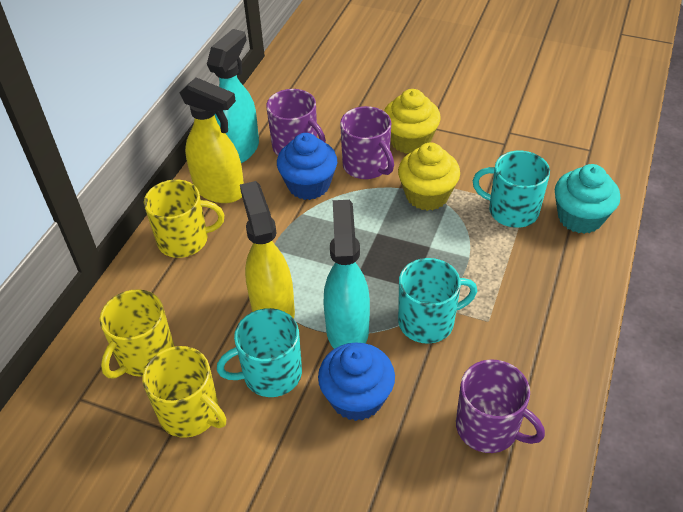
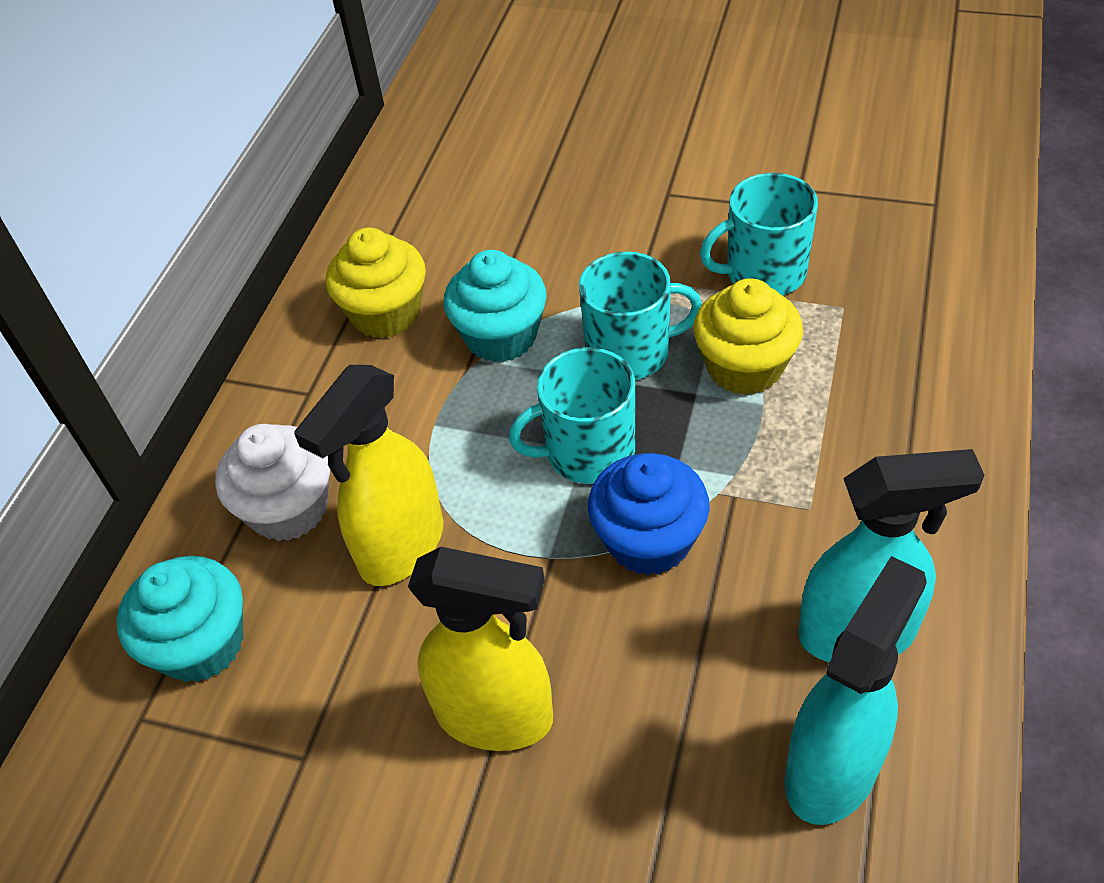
blue cupcake: 2 -> 1
purple mug: 3 -> 0
turquoise cupcake: 1 -> 2
white cupcake: 0 -> 1
yellow mug: 3 -> 0

